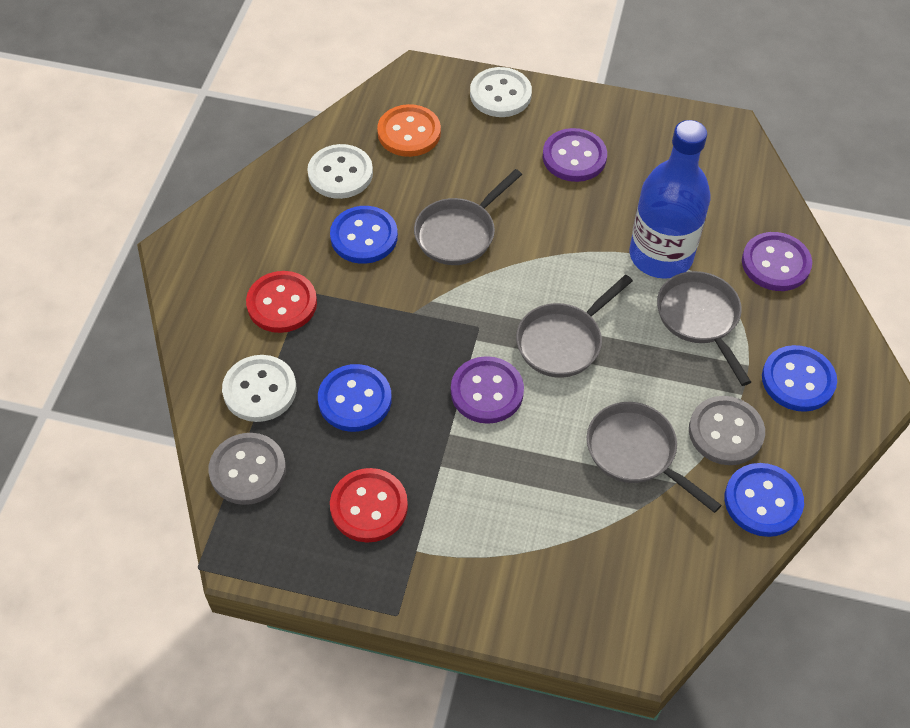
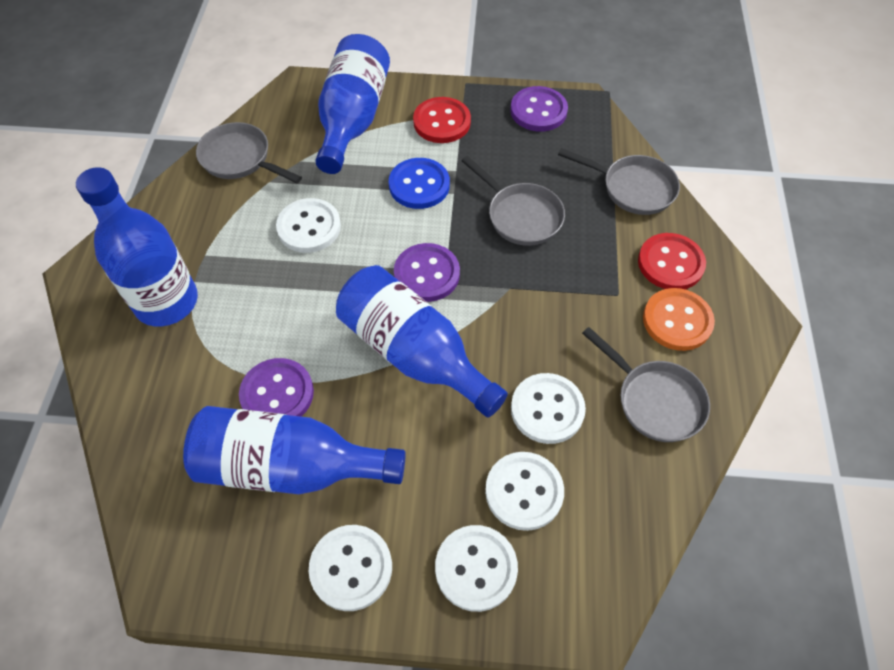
blue bottle: 1 -> 4
blue button: 4 -> 1
grey button: 2 -> 0
white button: 3 -> 5

